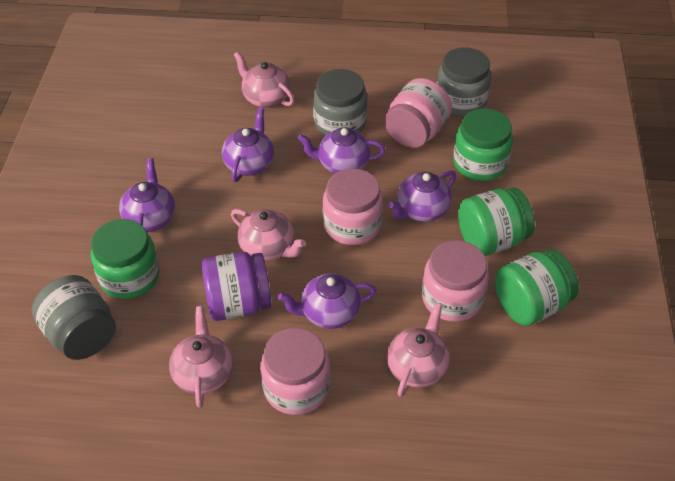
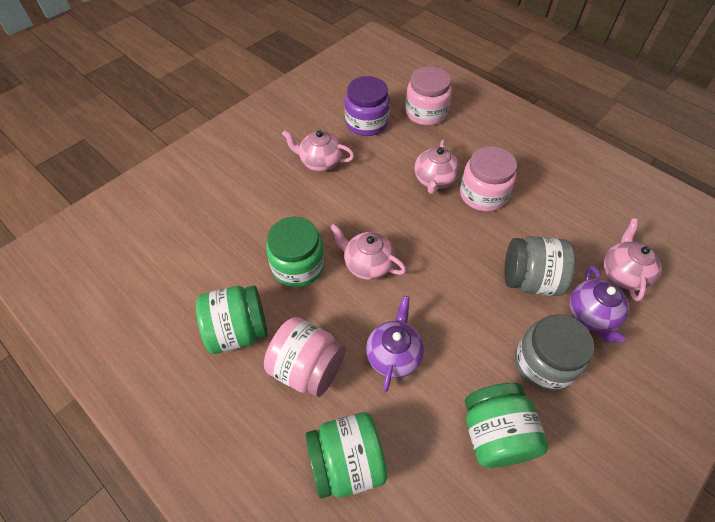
grey jar: 3 -> 2
pink jar: 4 -> 3
purple teapot: 5 -> 2

